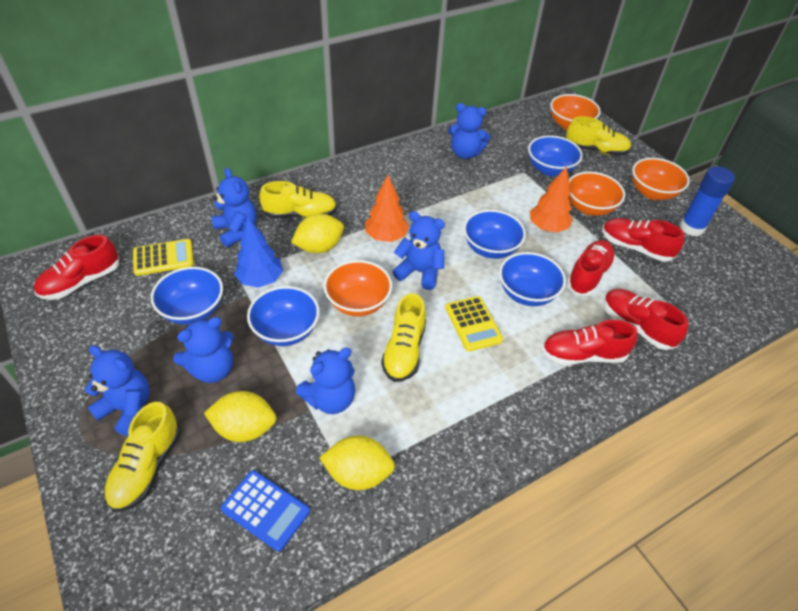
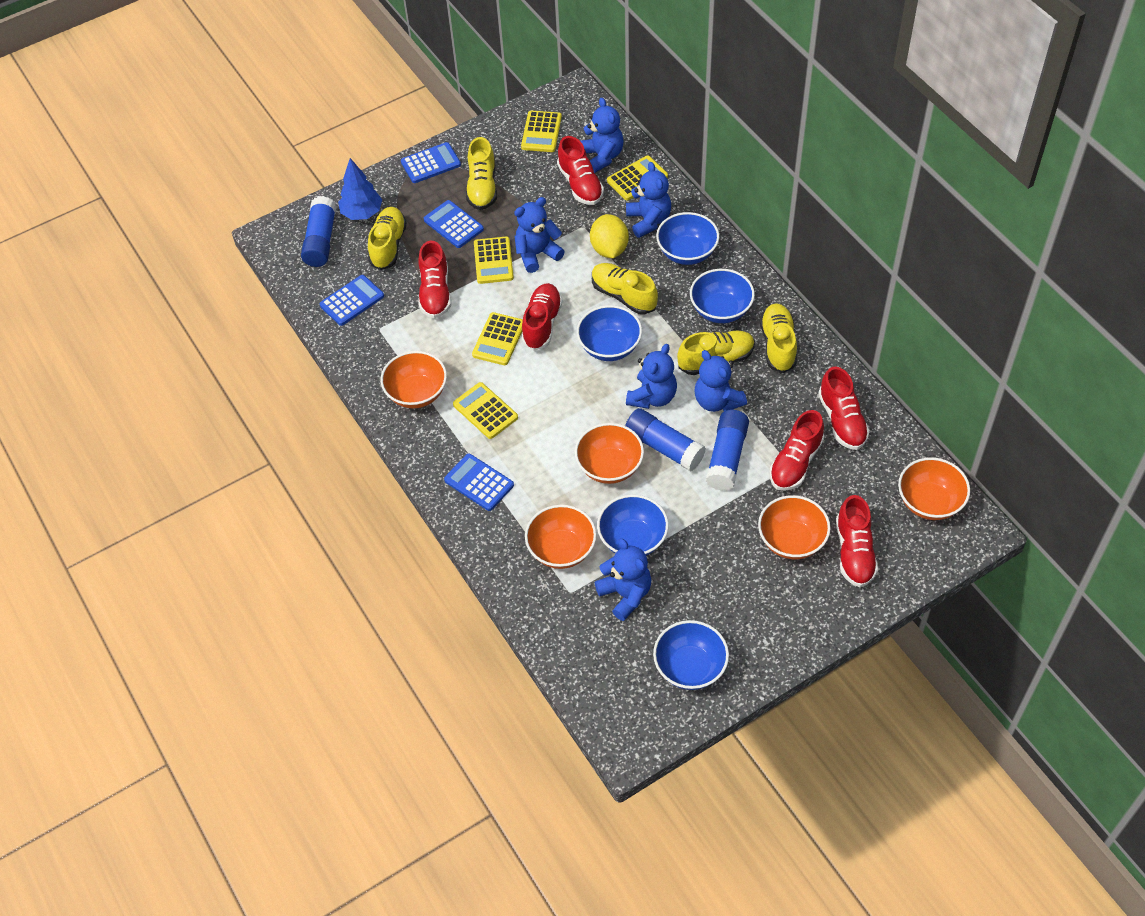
blue calculator: 1 -> 4
blue glue stick: 1 -> 3
orange bowl: 4 -> 5
orange tree: 2 -> 0
red shoe: 5 -> 6
yellow calculator: 2 -> 5
yellow lemon: 3 -> 1
yellow shoe: 4 -> 5

